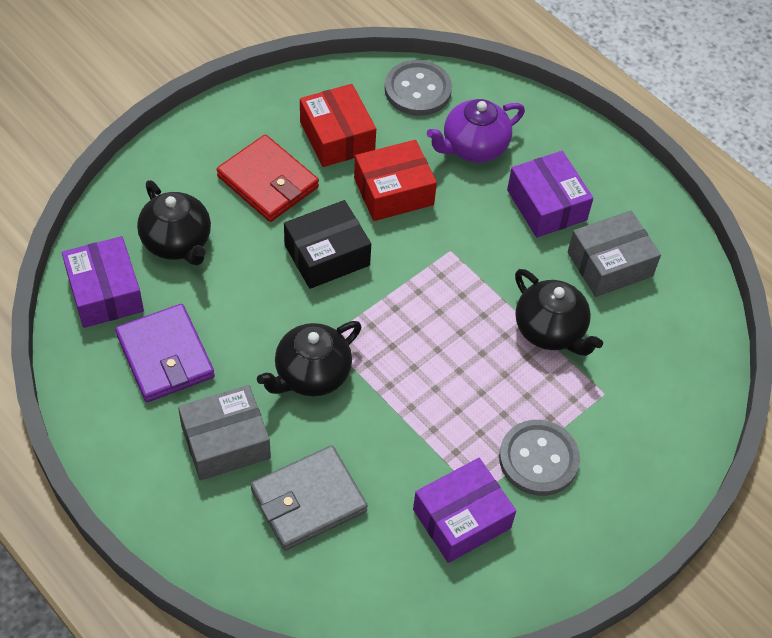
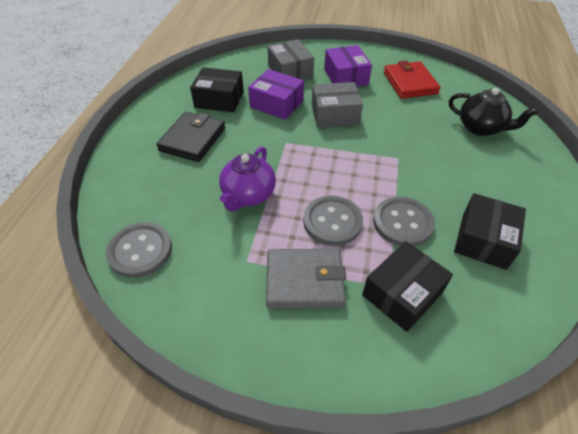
black box: 1 -> 3
black teapot: 3 -> 1
black wallet: 0 -> 1
grey button: 2 -> 3
purple box: 3 -> 2
purple wallet: 1 -> 0
red box: 2 -> 0

